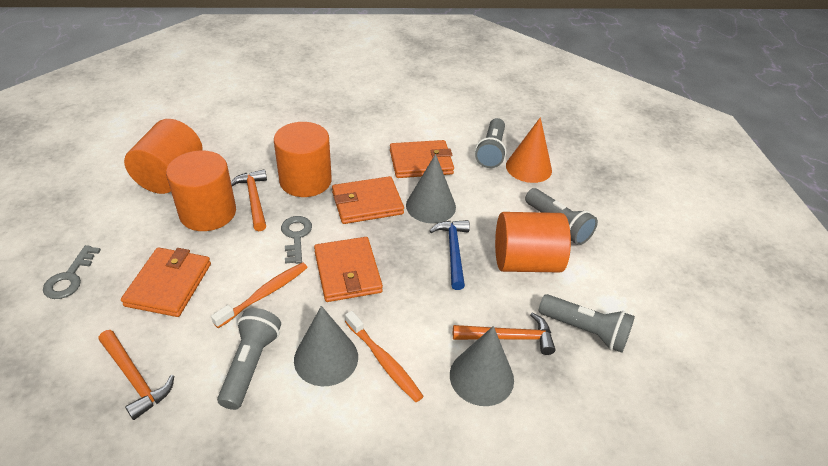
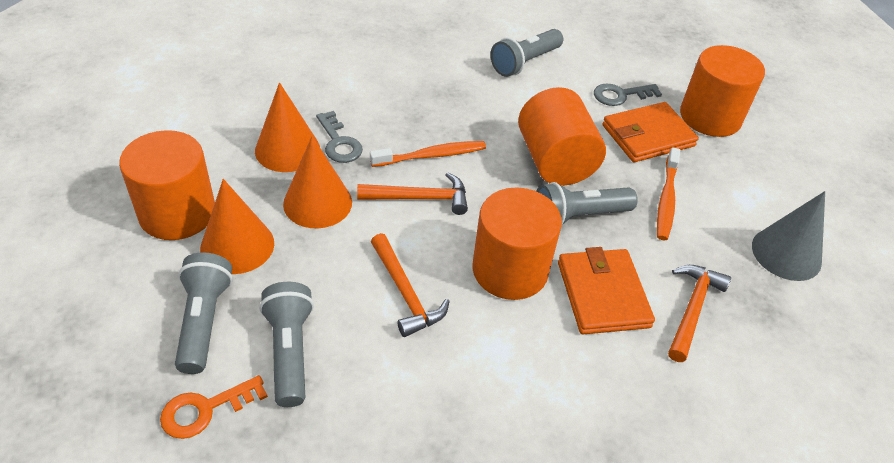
blue hammer: 1 -> 0
grey cone: 3 -> 1
orange cone: 1 -> 3
orange key: 0 -> 1
orange wallet: 4 -> 2

